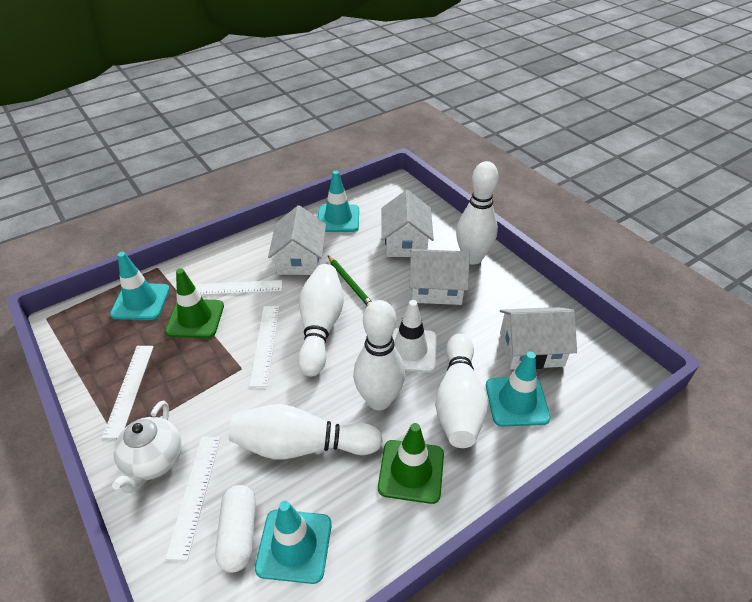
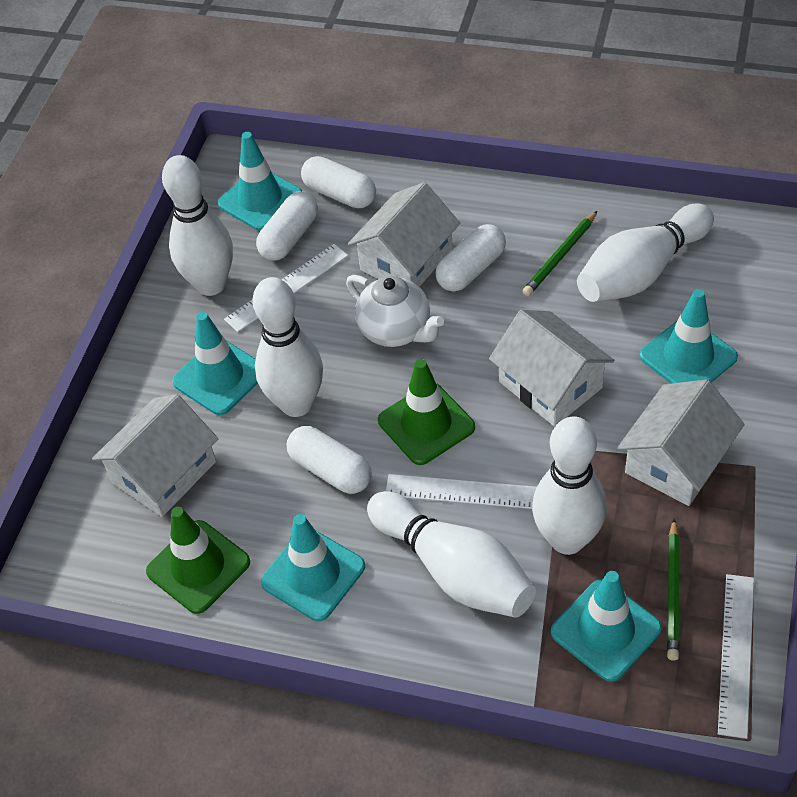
green pencil: 1 -> 2
turquoise traffic cone: 4 -> 5
white capsule: 1 -> 4
white ruler: 4 -> 3
white traffic cone: 1 -> 0

